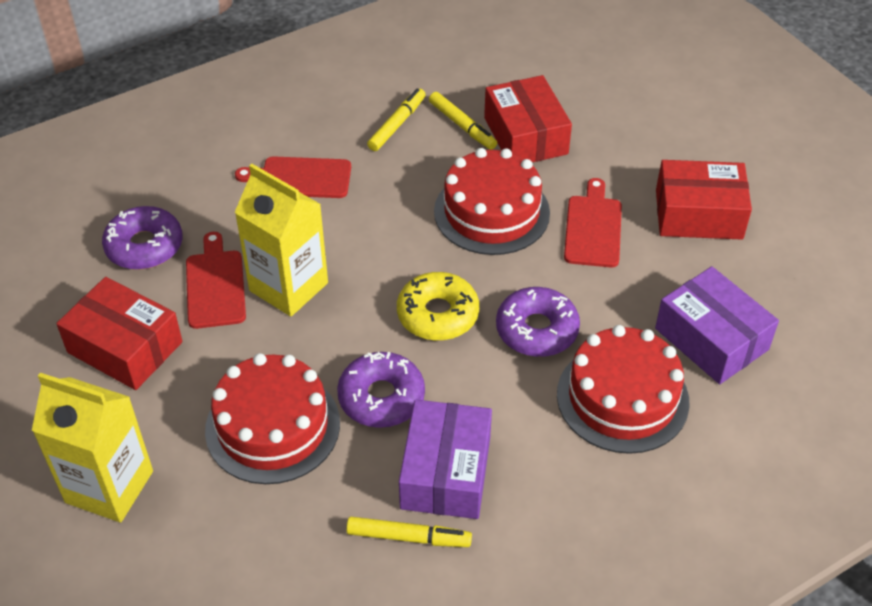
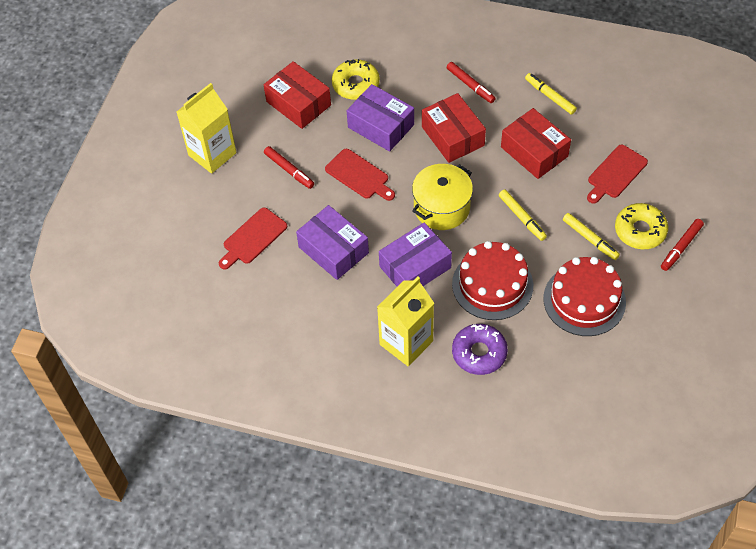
purple box: 2 -> 3
purple donut: 3 -> 1
red cake: 3 -> 2
red marker: 0 -> 3
yellow donut: 1 -> 2
yellow pot: 0 -> 1

